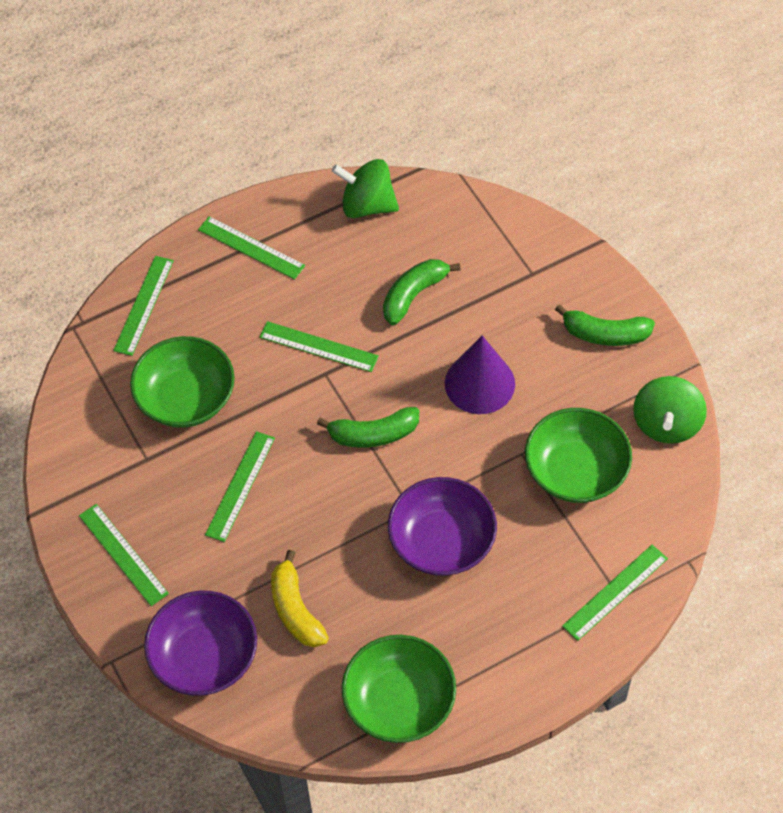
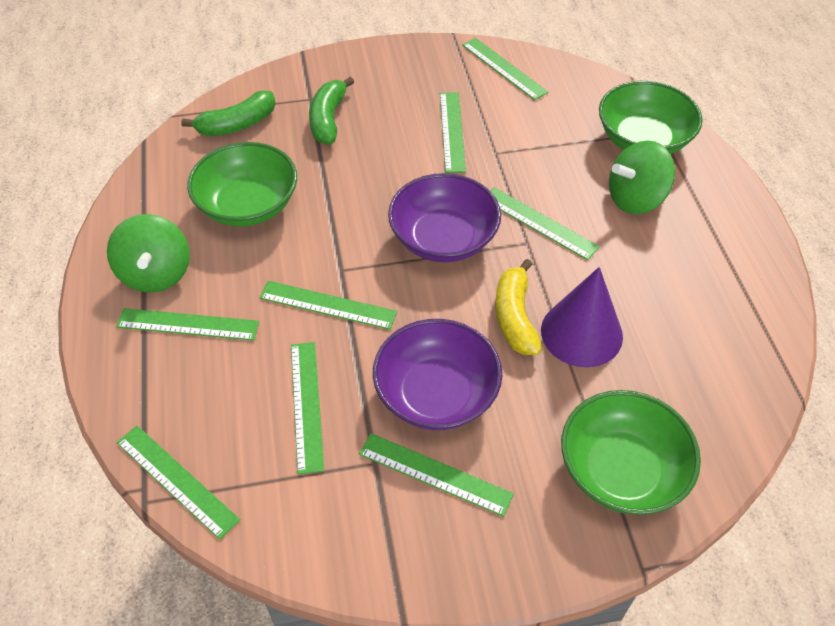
green banana: 3 -> 2
green ruler: 6 -> 8

